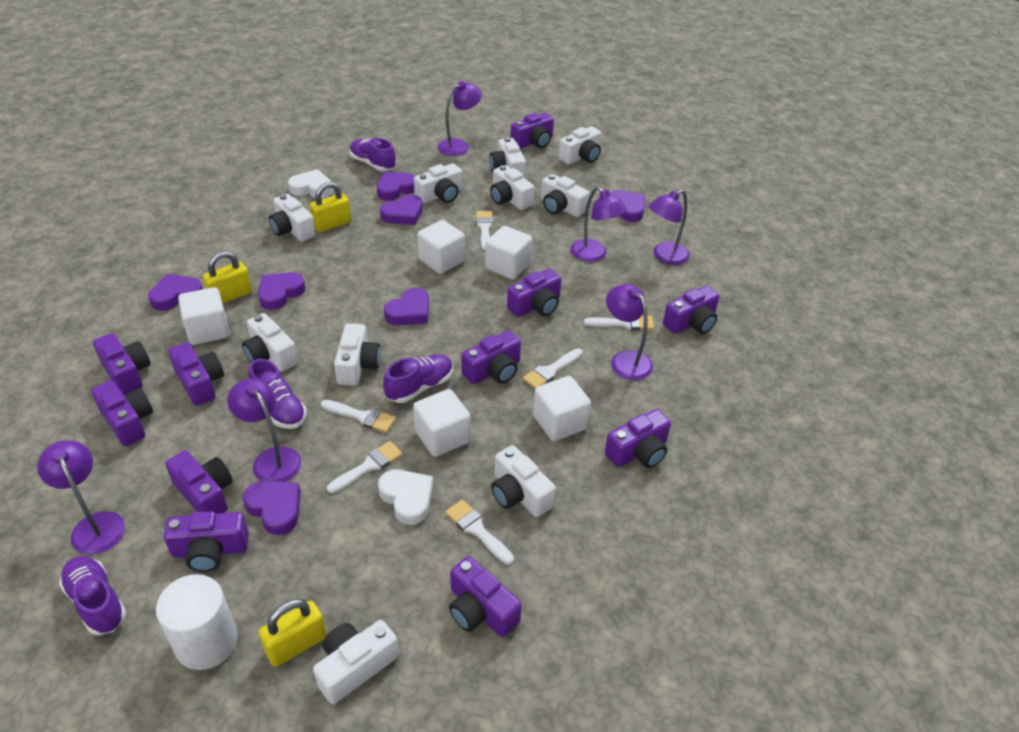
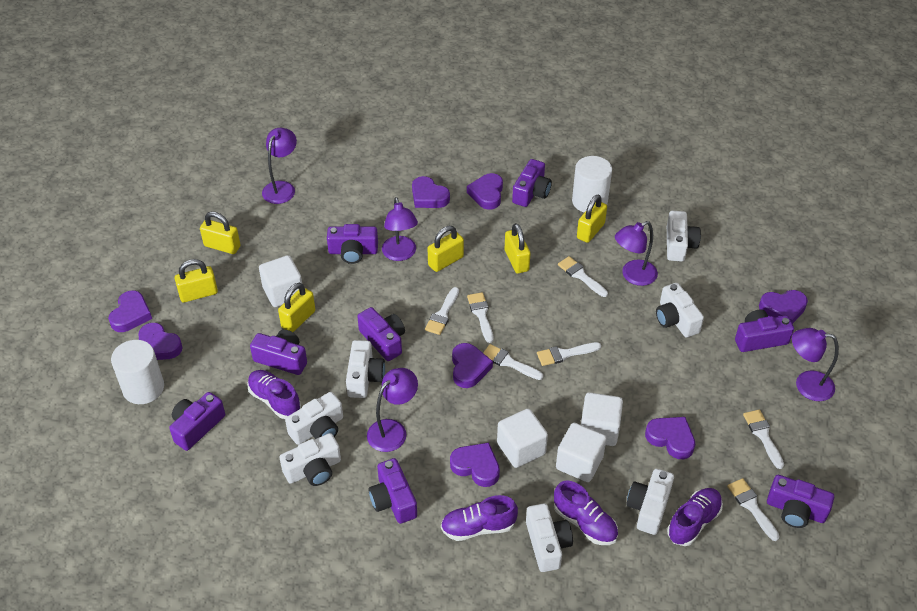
purple camera: 11 -> 8
purple heart: 7 -> 8
purple lamp: 6 -> 5
white brush: 6 -> 7
white camera: 10 -> 7
white cube: 5 -> 4
white cylinder: 1 -> 2
white heart: 2 -> 0
yellow padlock: 3 -> 6

